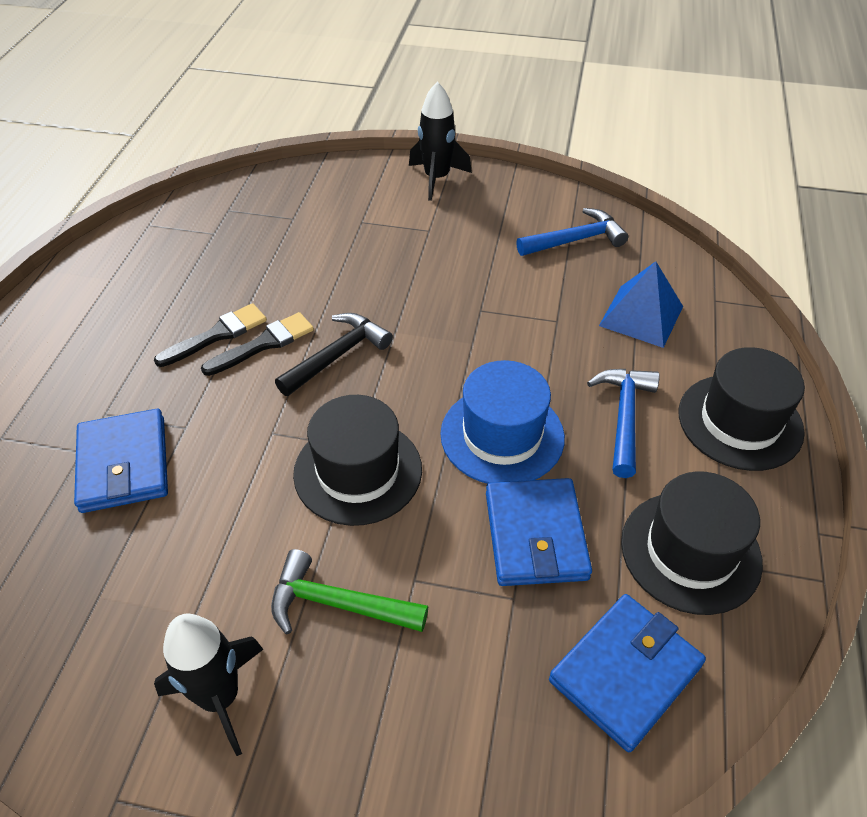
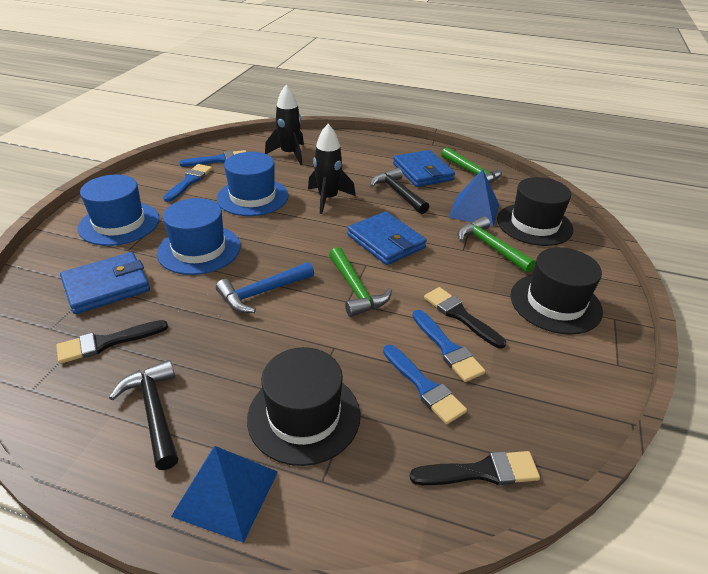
black brush: 2 -> 3
black hammer: 1 -> 2
blue brush: 0 -> 4
blue hammer: 2 -> 1
blue hat: 1 -> 3
blue pyramid: 1 -> 2
green hammer: 1 -> 3

